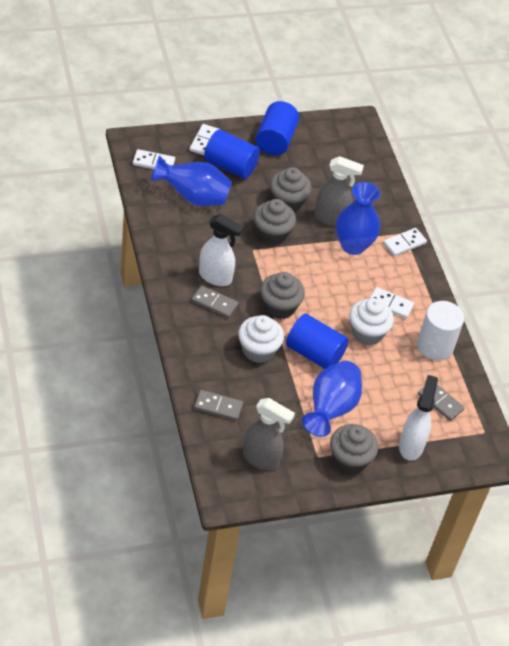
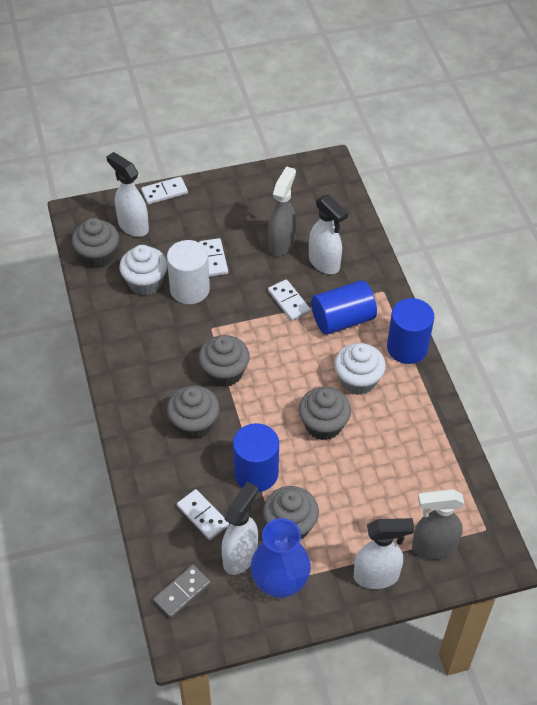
blue vase: 3 -> 1
grey cupcake: 4 -> 5
grey domino: 3 -> 1
white spray bottle: 2 -> 4

